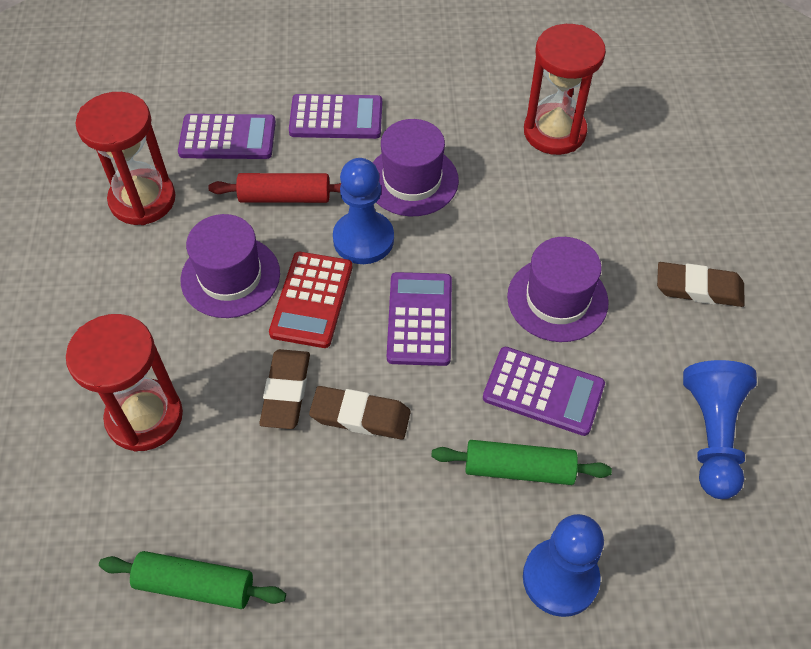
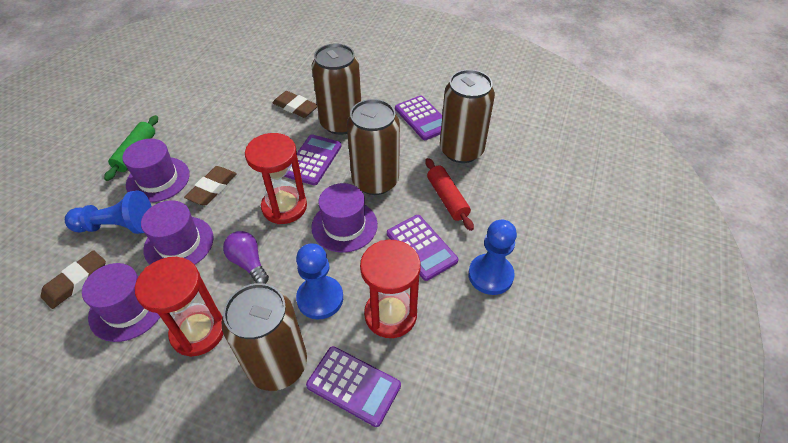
brown can: 0 -> 4
green rolling pin: 2 -> 1
purple hat: 3 -> 4
purple light bulb: 0 -> 1
red calculator: 1 -> 0

